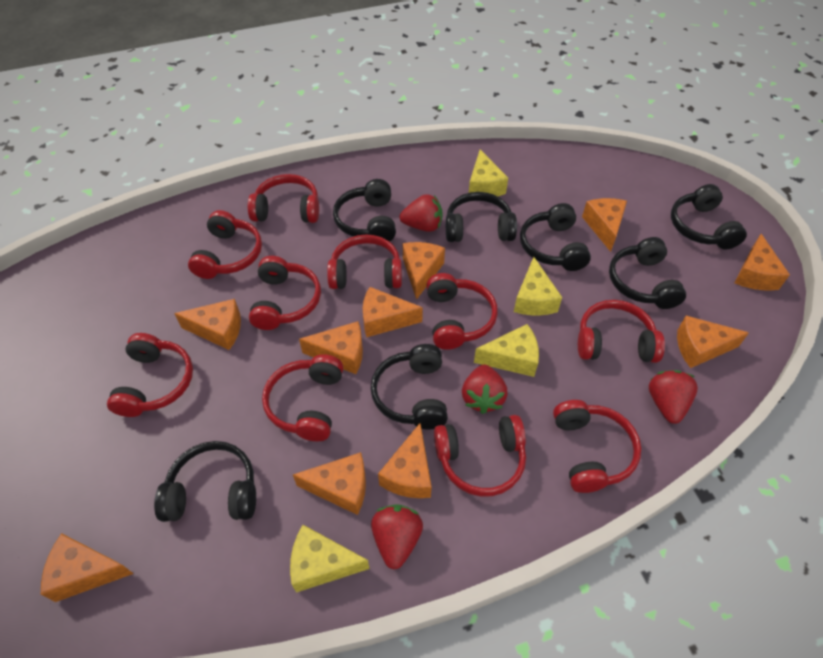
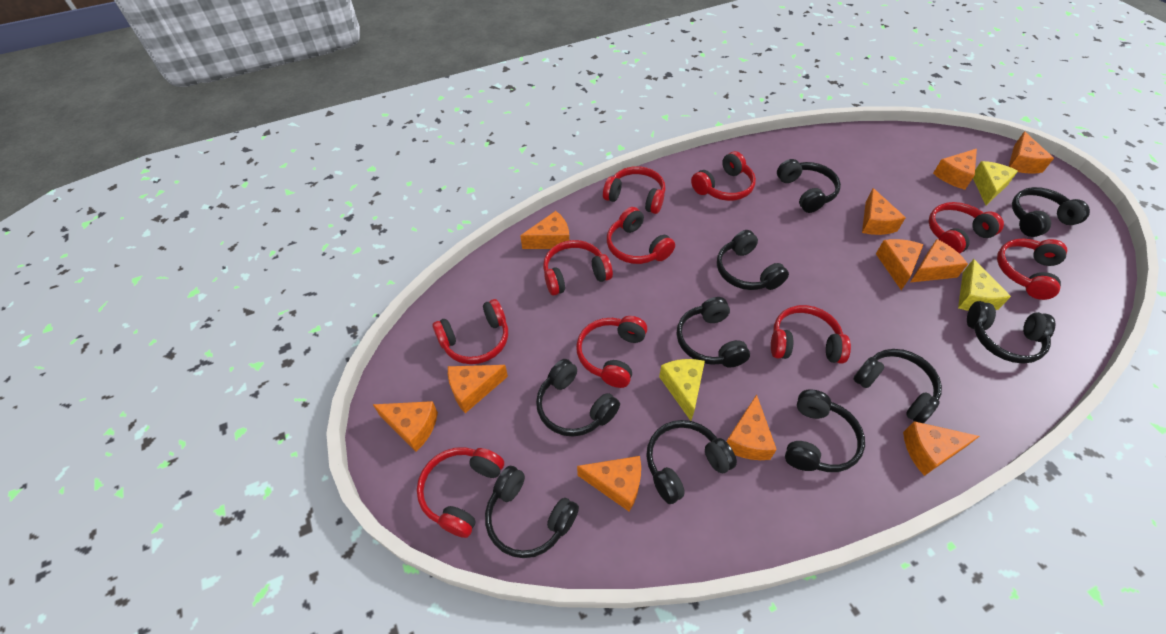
black headphones: 7 -> 10
orange cheese: 10 -> 11
red strawberry: 4 -> 0
yellow cheese: 4 -> 3

